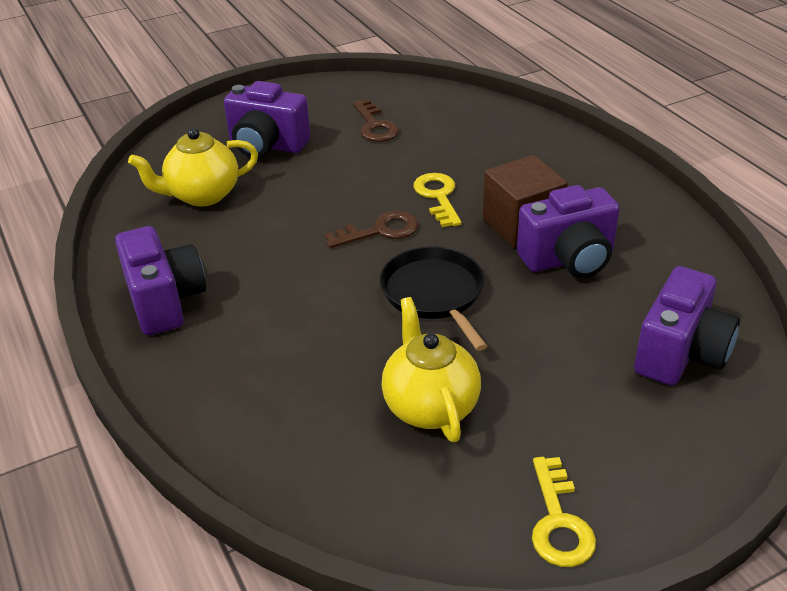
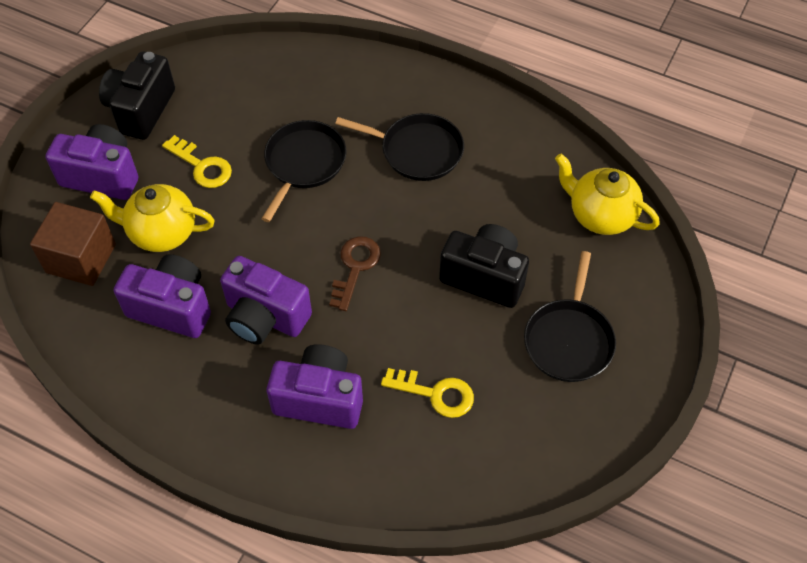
black camera: 0 -> 2
black pan: 1 -> 3
brown key: 2 -> 1

